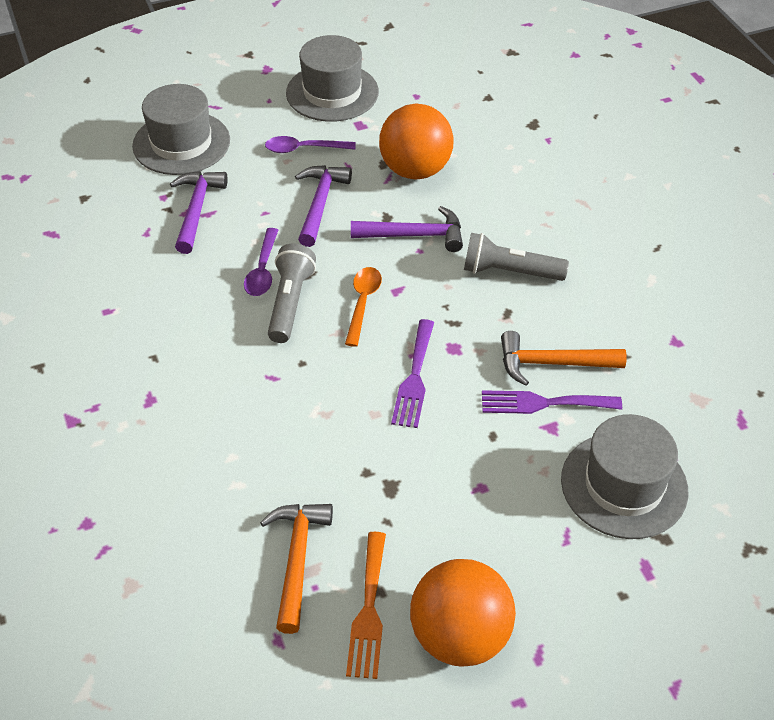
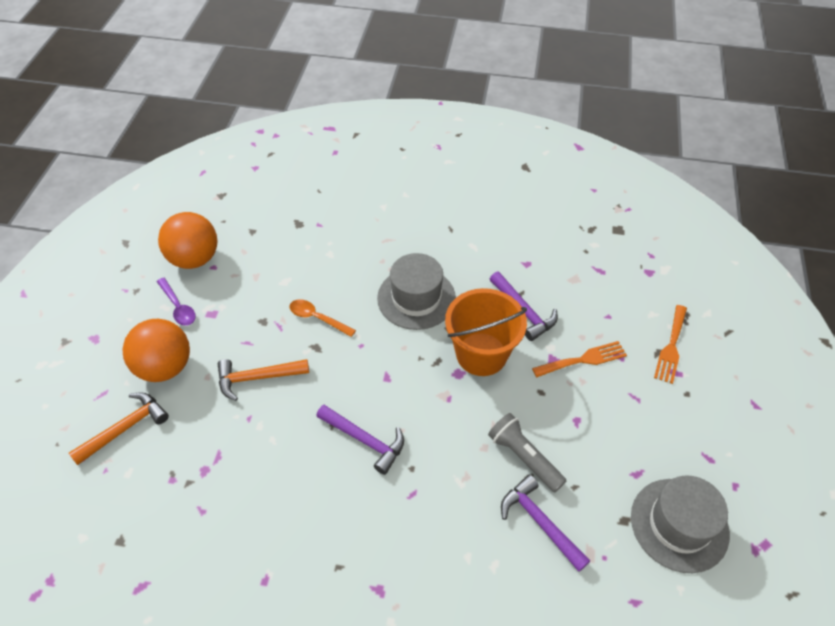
grey flashlight: 2 -> 1
grey hat: 3 -> 2
orange bucket: 0 -> 1
orange fork: 1 -> 2
purple fork: 2 -> 0
purple spoon: 2 -> 1

